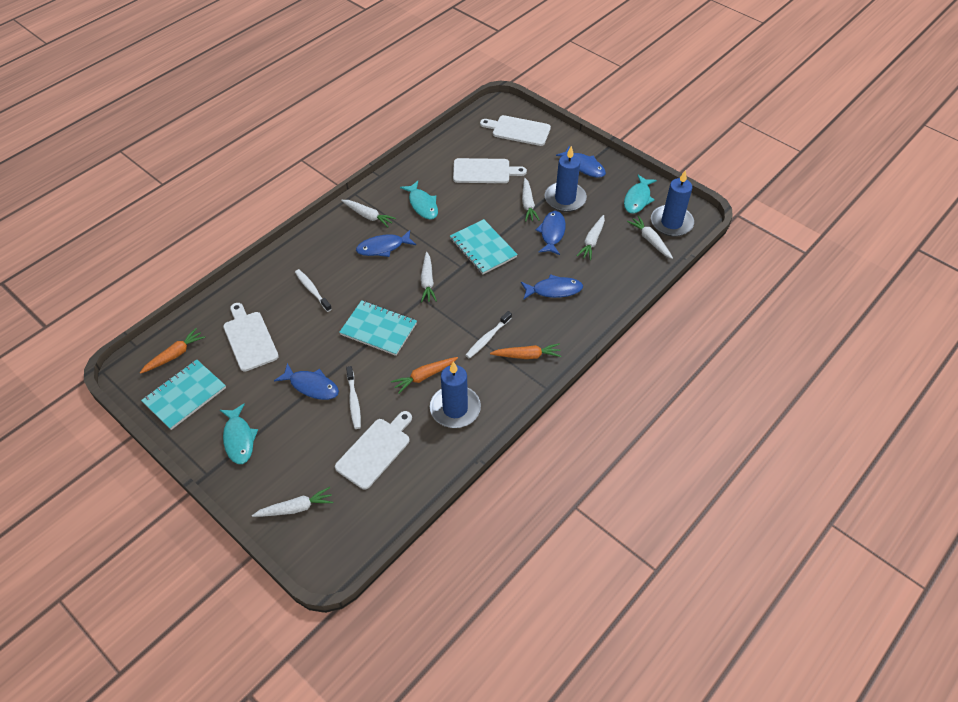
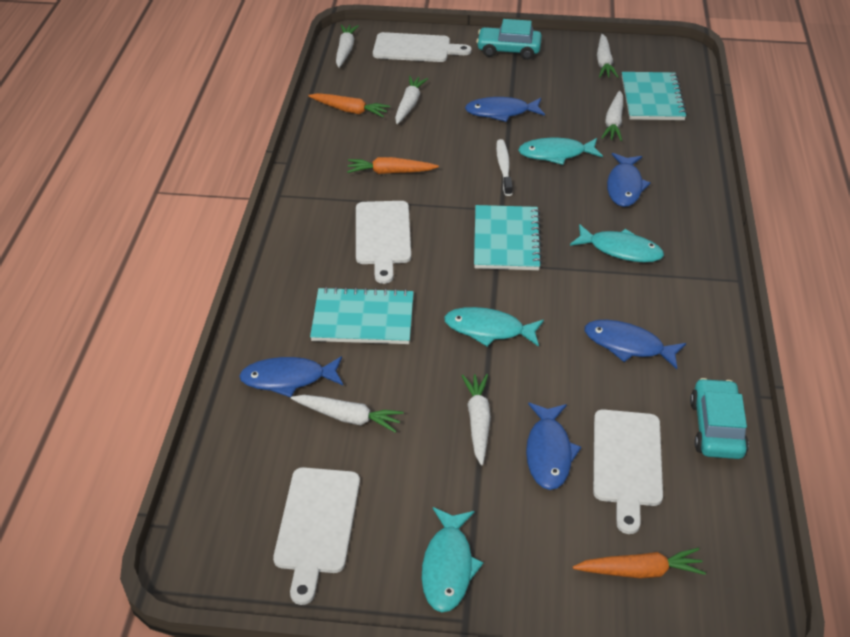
blue candle: 3 -> 0
turquoise car: 0 -> 2
turquoise fish: 3 -> 4
white toothbrush: 3 -> 1

